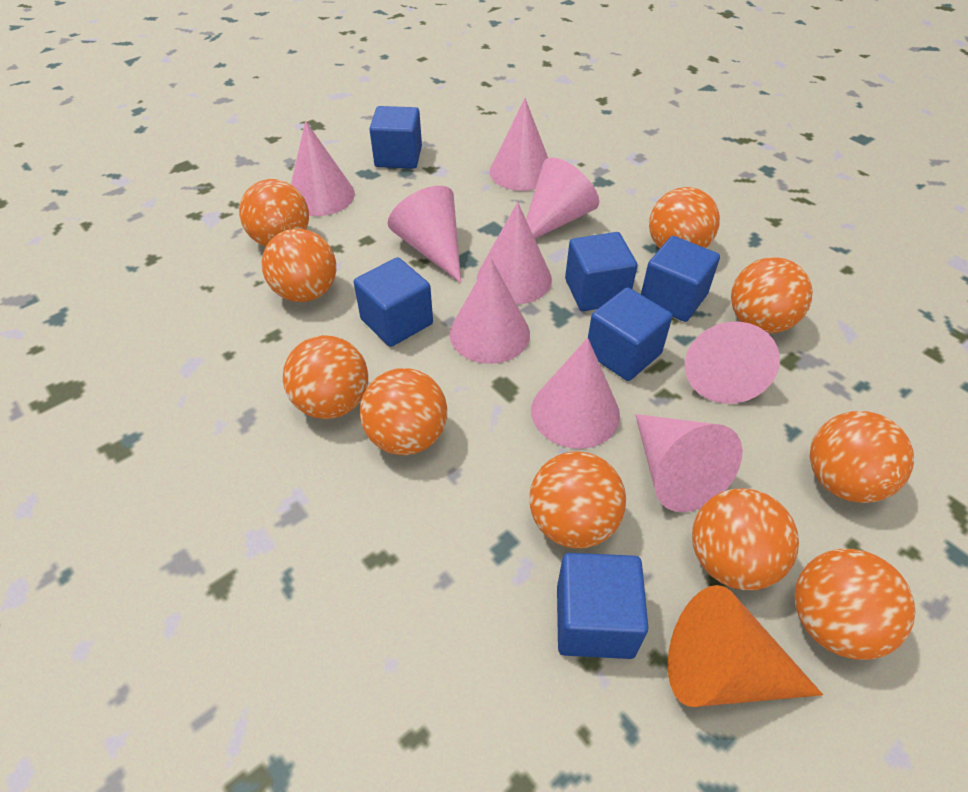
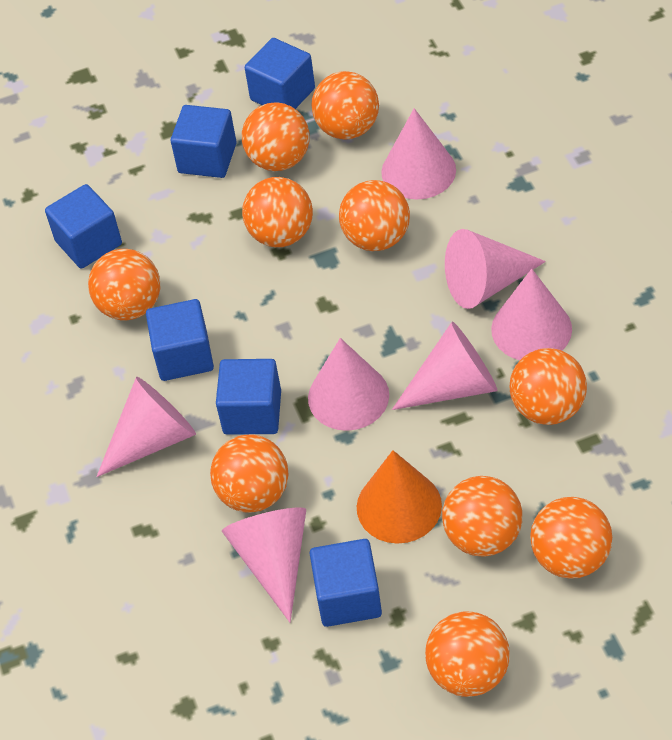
pink cone: 9 -> 7

